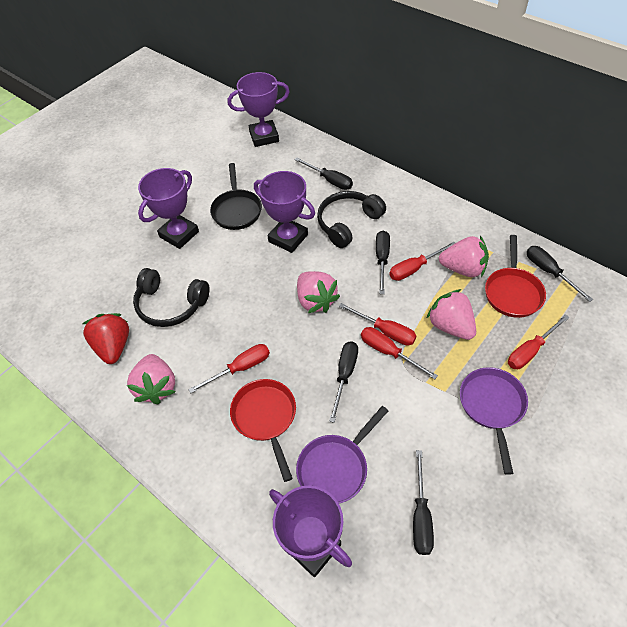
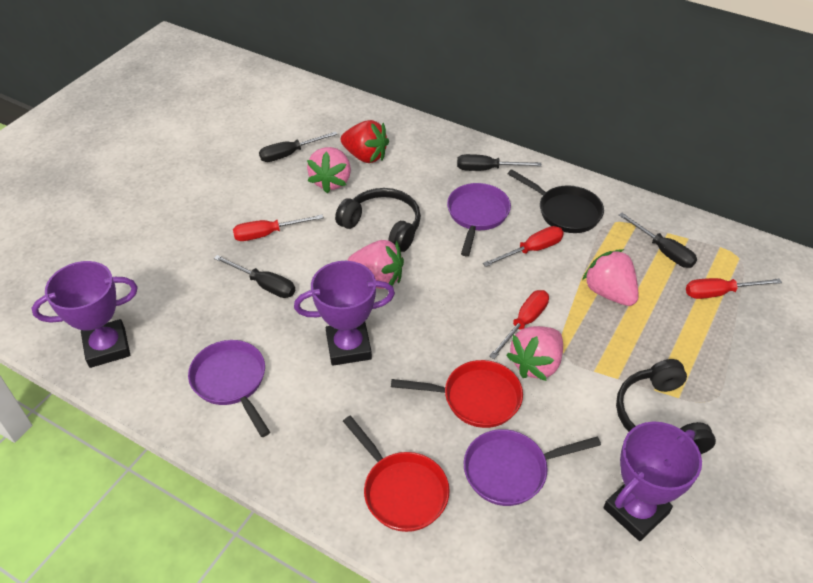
black screwdriver: 5 -> 4
purple pan: 2 -> 3
purple trophy: 4 -> 3
red screwdriver: 5 -> 4

